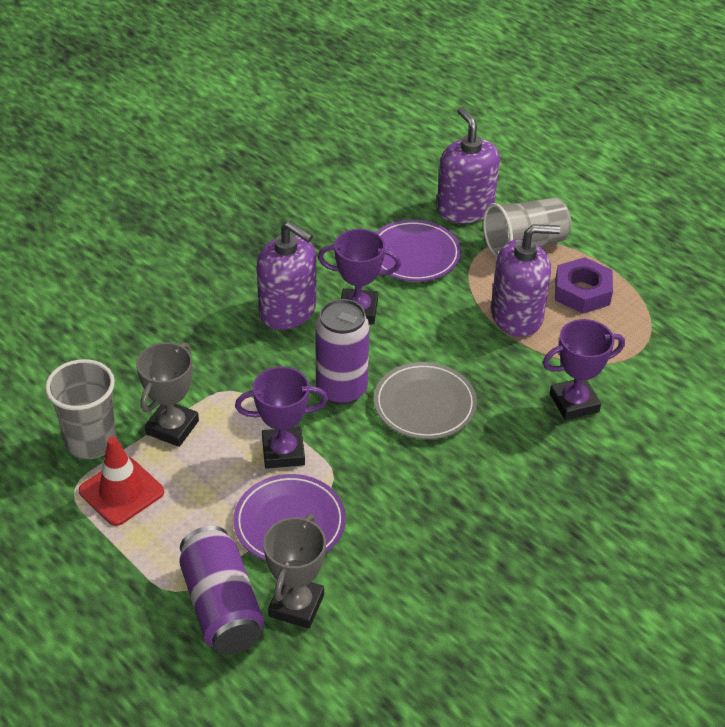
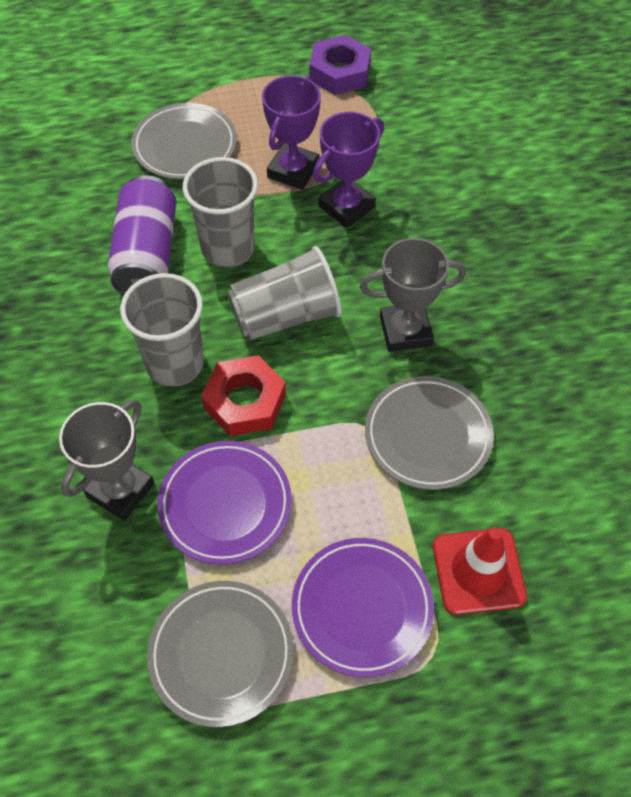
grey cup: 2 -> 3
grey plate: 1 -> 3
purple can: 2 -> 1
purple soap dispenser: 3 -> 0
purple trophy: 3 -> 2
red nut: 0 -> 1

